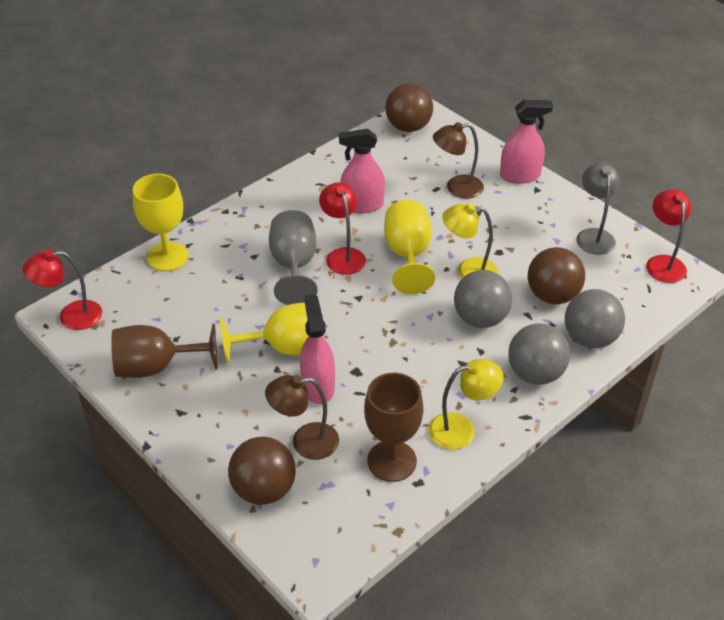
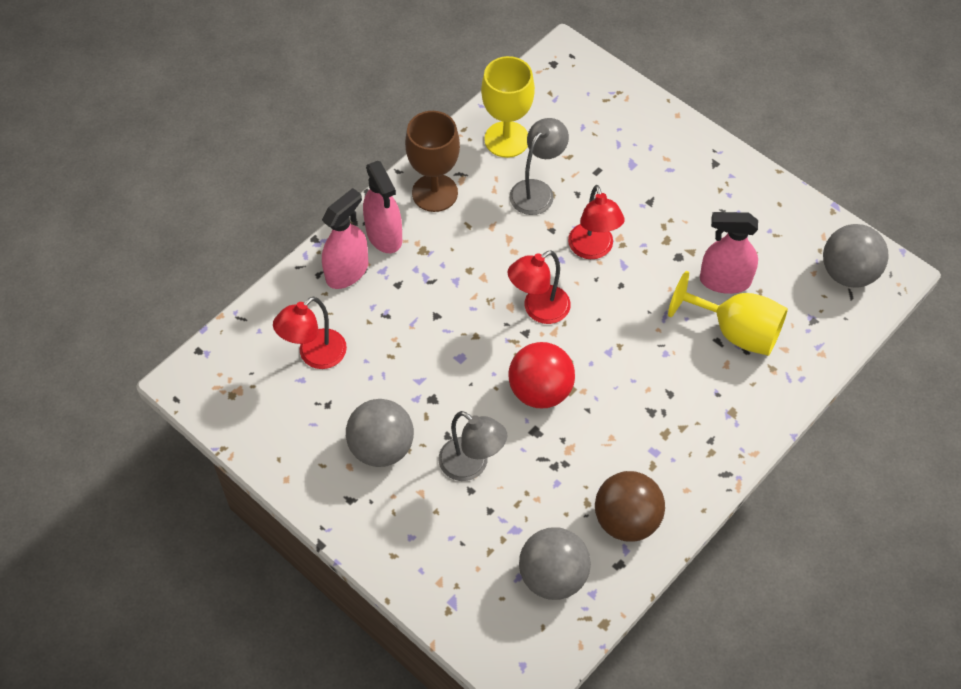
brown ball: 3 -> 1
brown goblet: 2 -> 1
brown lamp: 2 -> 0
grey goblet: 1 -> 0
grey lamp: 1 -> 2
red ball: 0 -> 1
yellow goblet: 3 -> 2
yellow lamp: 2 -> 0

